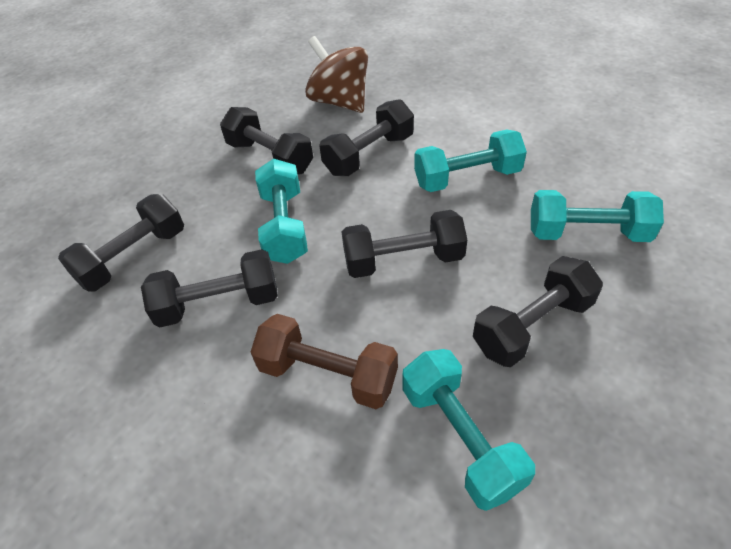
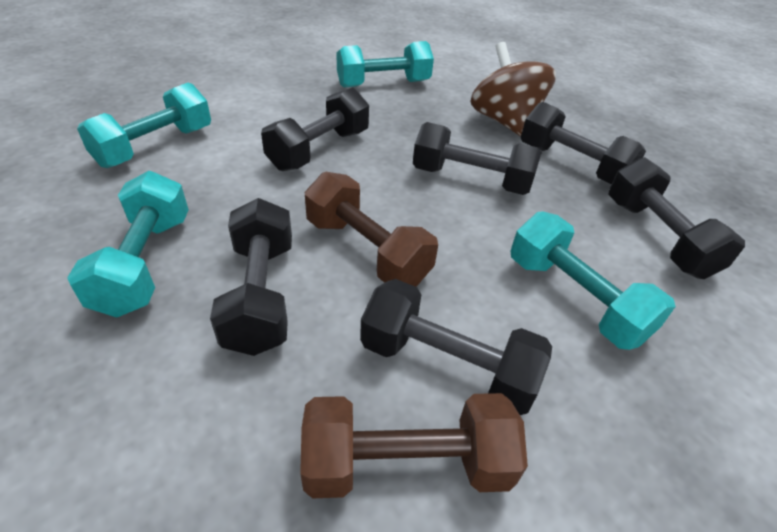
brown dumbbell: 1 -> 2

